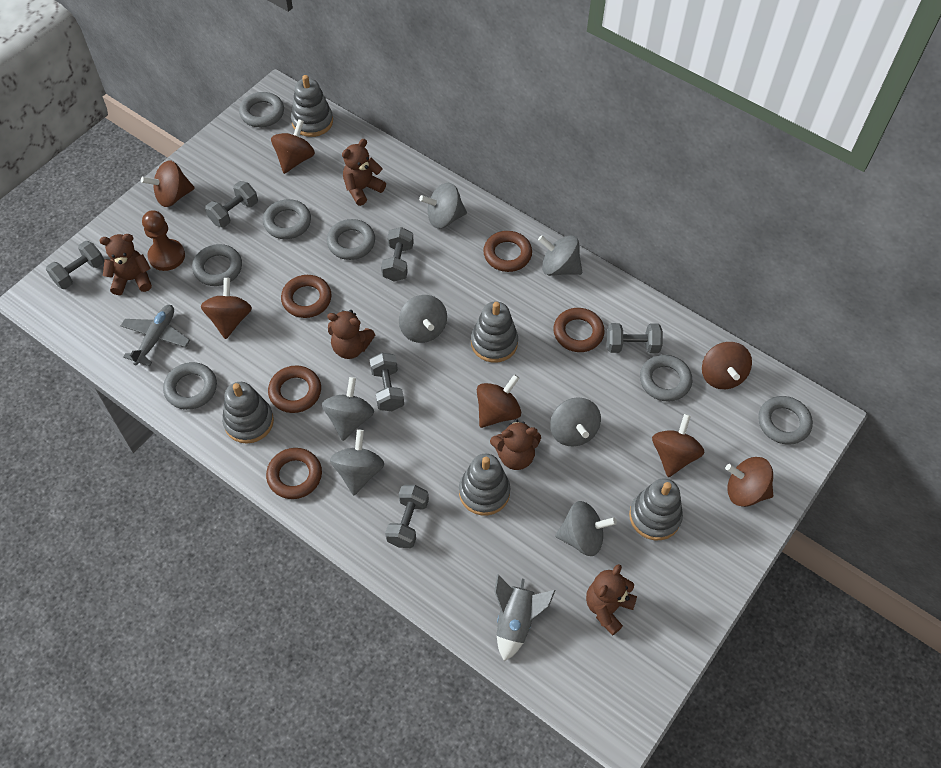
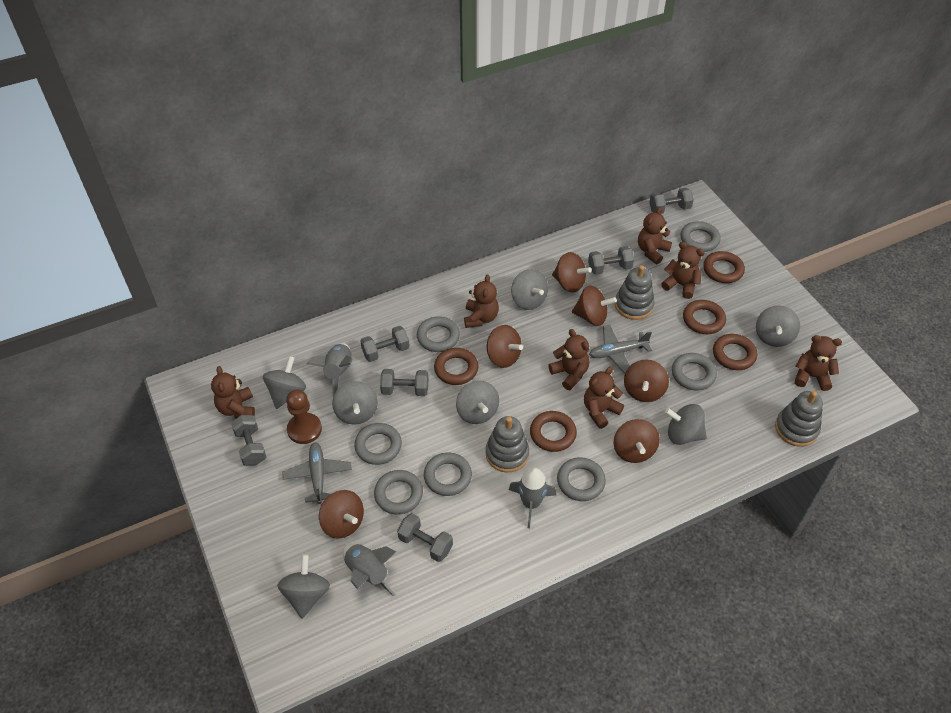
brown spinning top: 7 -> 6
brown teddy bear: 5 -> 7
grey plane: 1 -> 2
grey rocket: 1 -> 3
grey stacking toy: 5 -> 3

